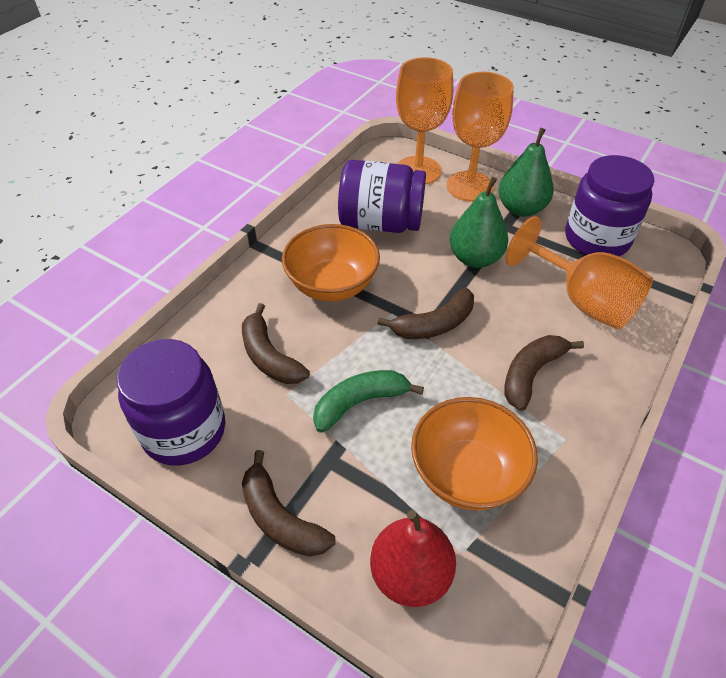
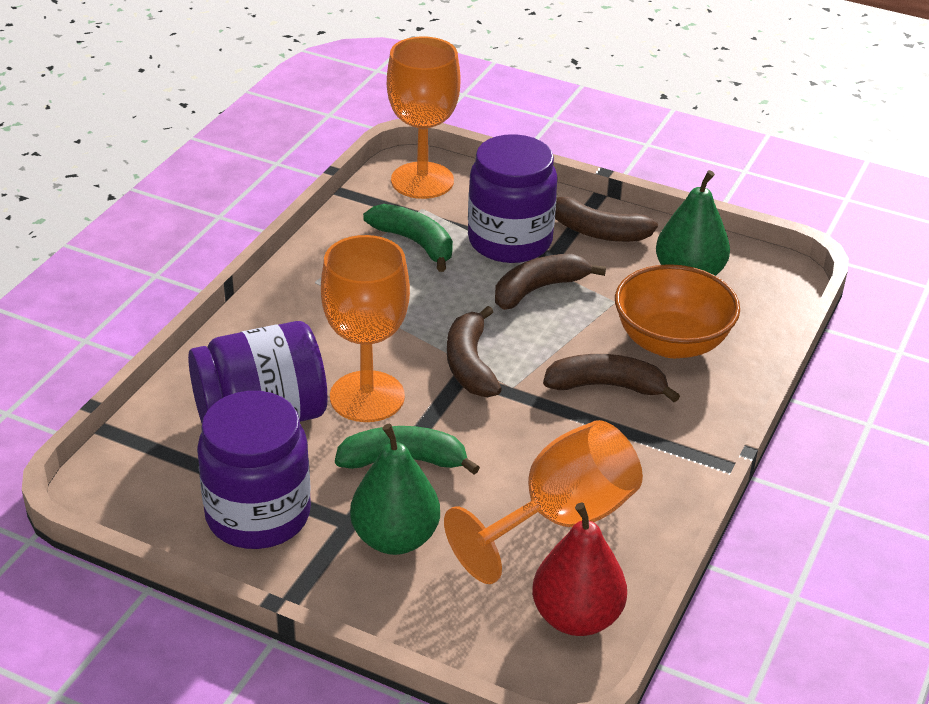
green banana: 1 -> 2
orange bowl: 2 -> 1

